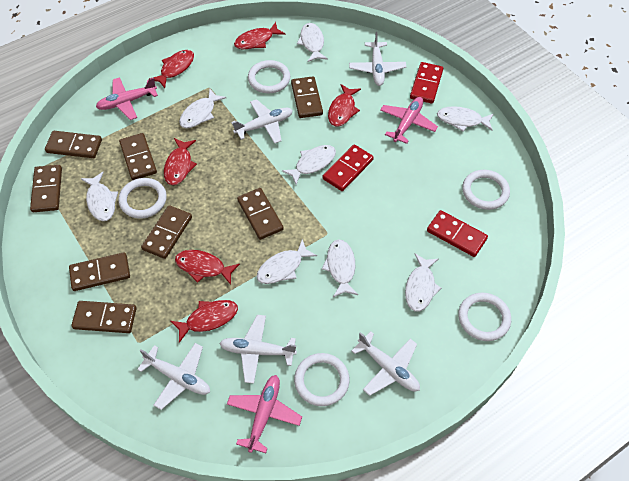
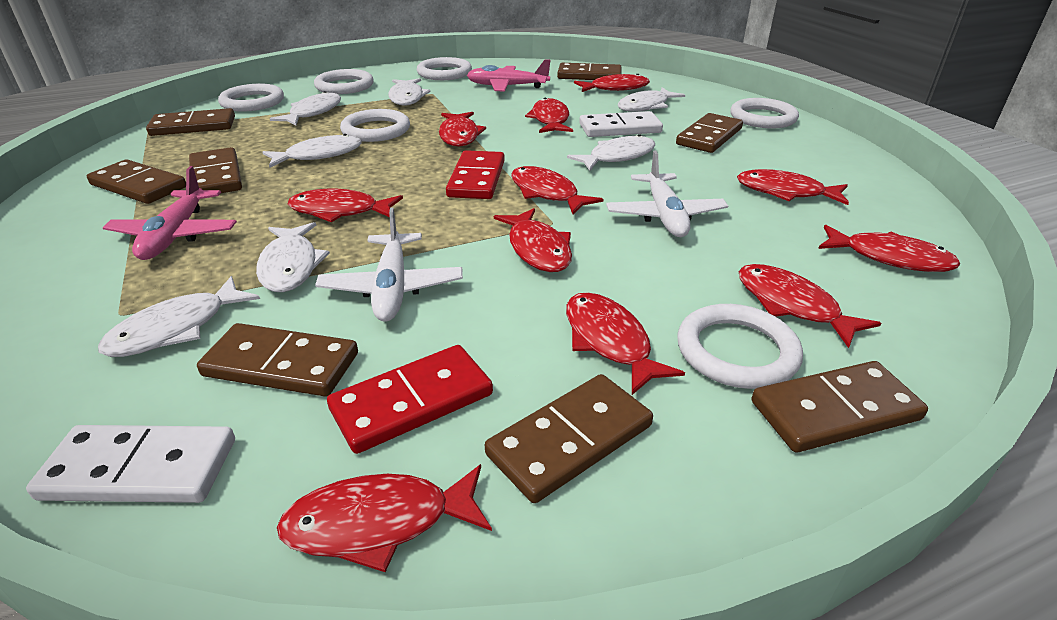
pink plane: 3 -> 2
red domino: 3 -> 2
red fish: 6 -> 11
white domino: 0 -> 2
white fish: 8 -> 7
white plane: 5 -> 2
white ring: 5 -> 6

